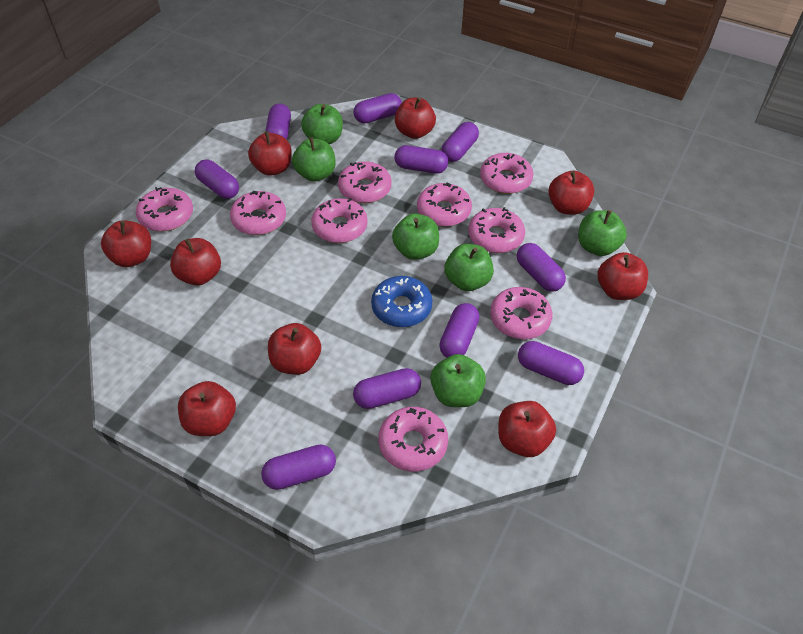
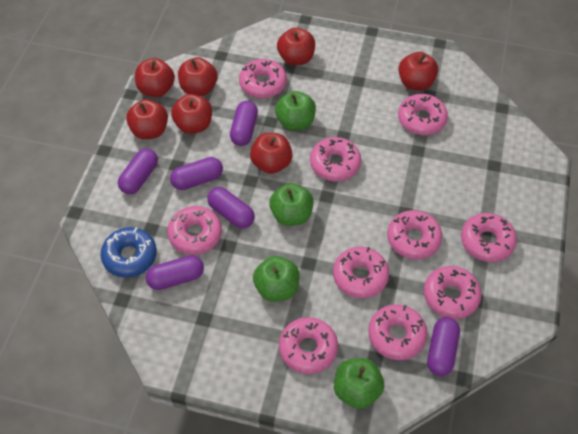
green apple: 6 -> 4
pink donut: 9 -> 10
purple capsule: 10 -> 6
red apple: 9 -> 7

